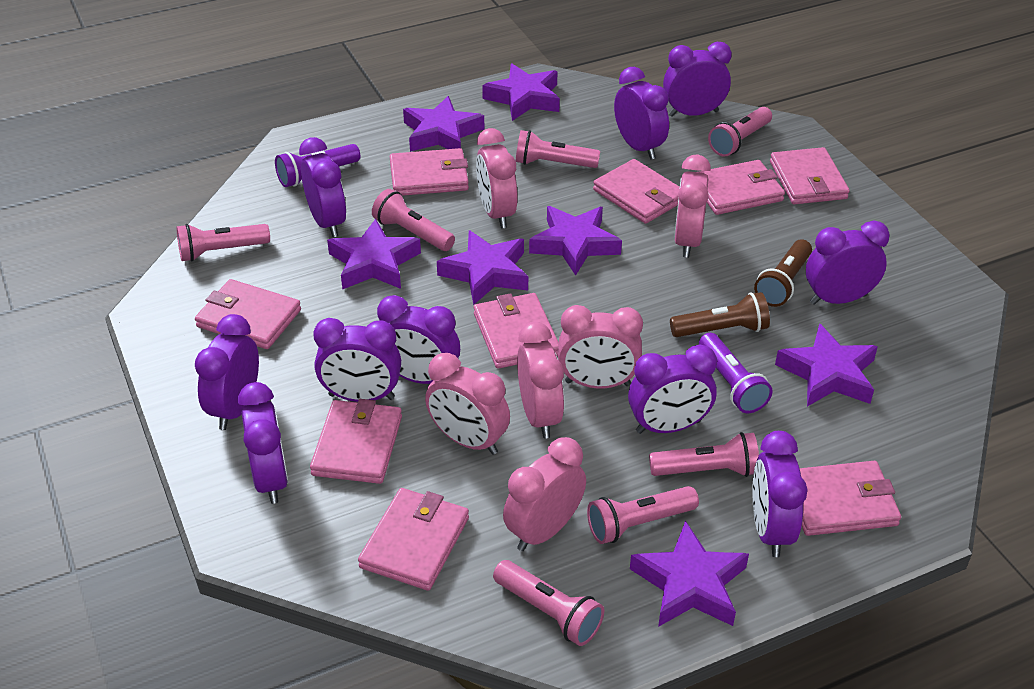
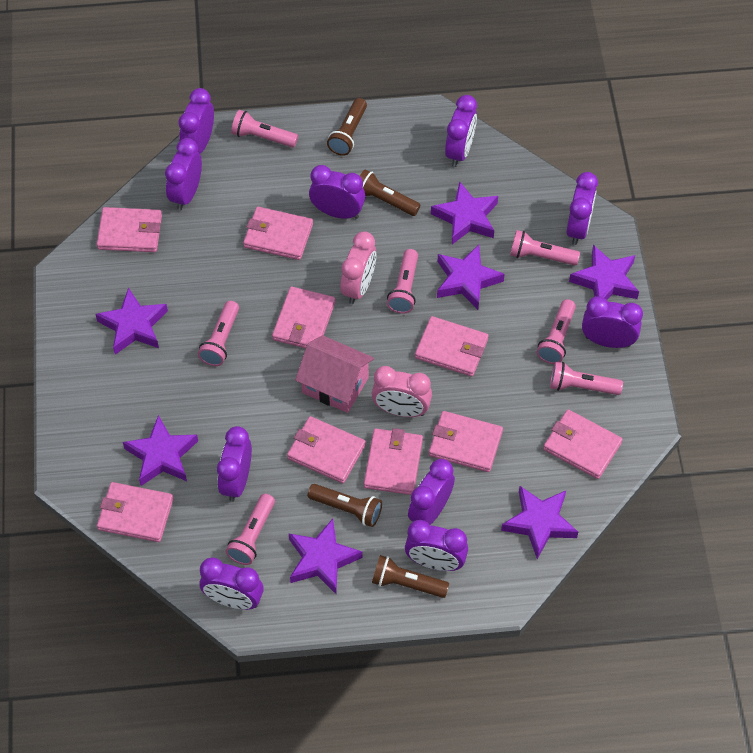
brown flashlight: 2 -> 4
pink clock: 6 -> 2
pink house: 0 -> 1
purple flashlight: 2 -> 0

